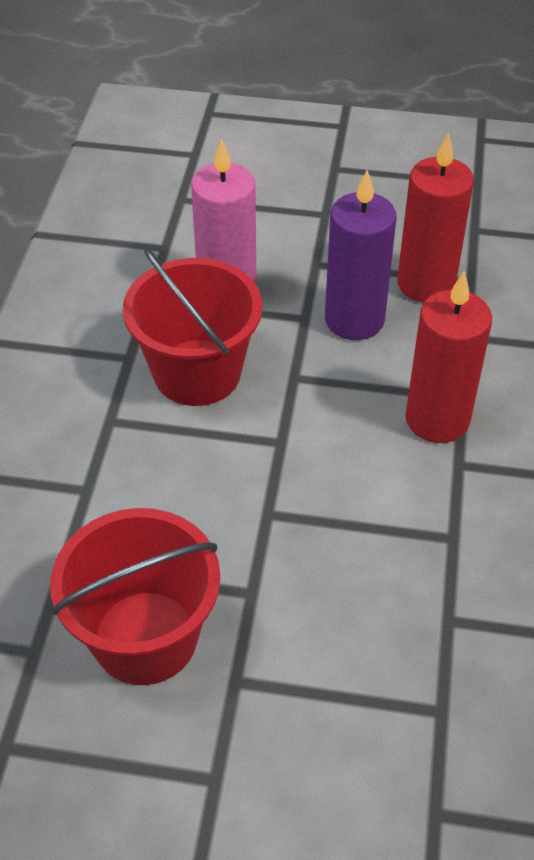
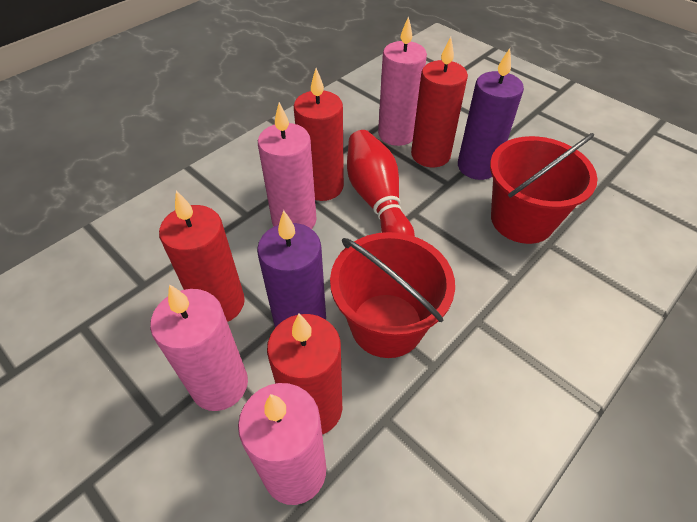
pink candle: 1 -> 4
purple candle: 1 -> 2
red bowling pin: 0 -> 1
red candle: 2 -> 4

